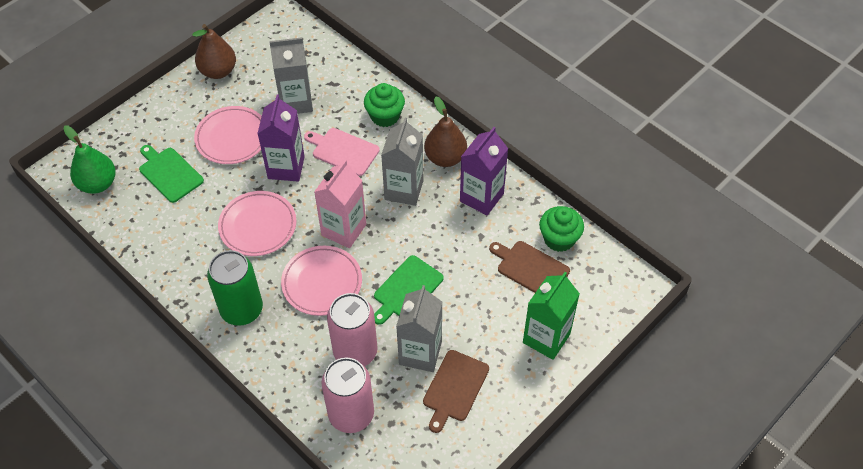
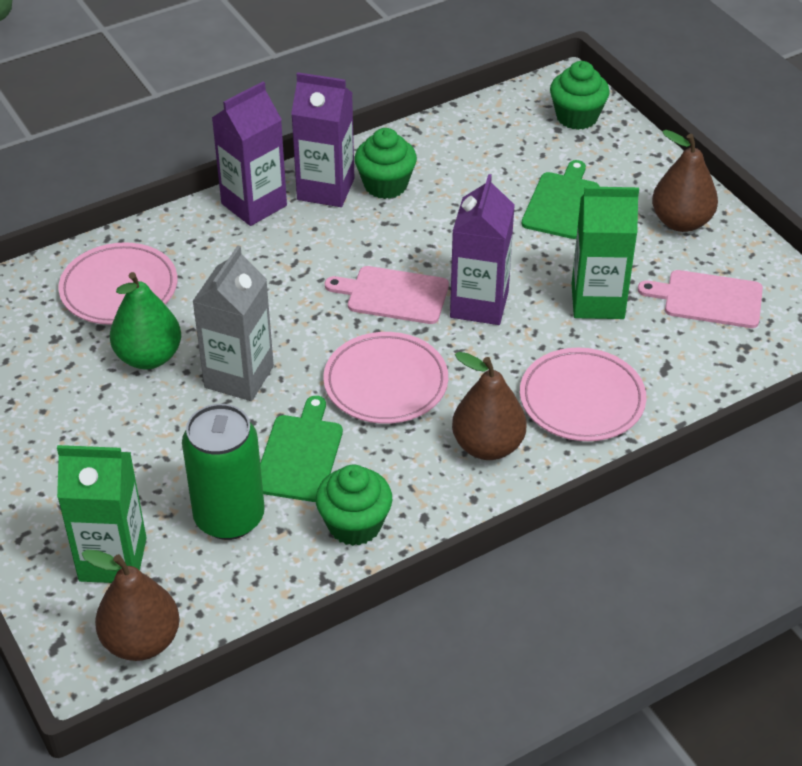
brown cutting board: 2 -> 0
brown pear: 2 -> 3
green carton: 1 -> 2
green cupcake: 2 -> 3
grey carton: 3 -> 1
pink can: 2 -> 0
pink carton: 1 -> 0
pink cutting board: 1 -> 2
purple carton: 2 -> 3

